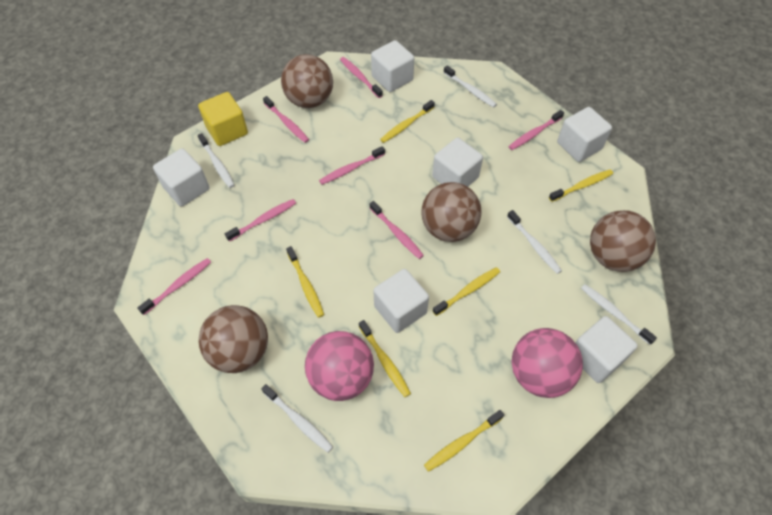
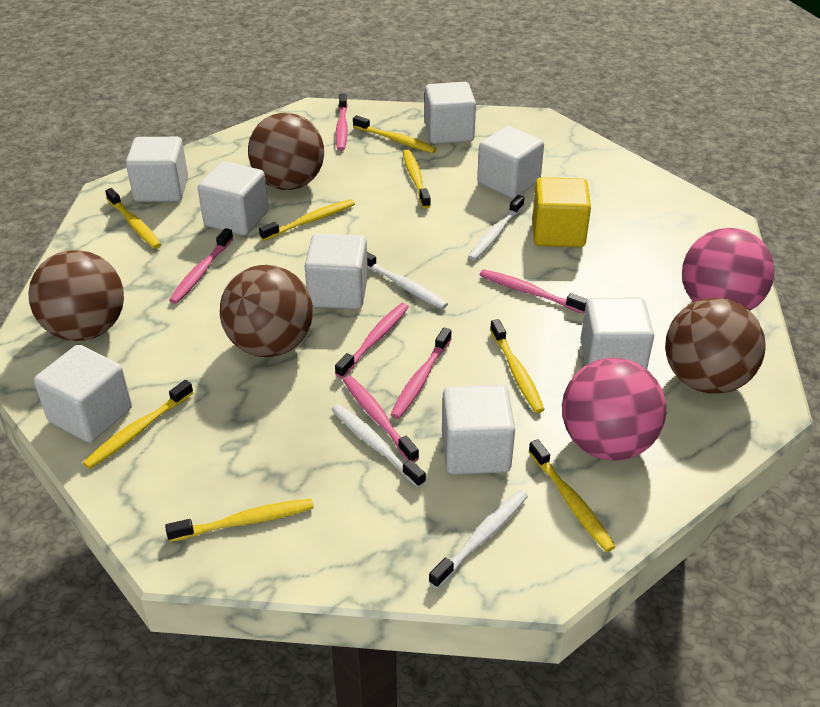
pink toothbrush: 7 -> 6
white cube: 6 -> 8
white toothbrush: 5 -> 4
yellow toothbrush: 6 -> 8

